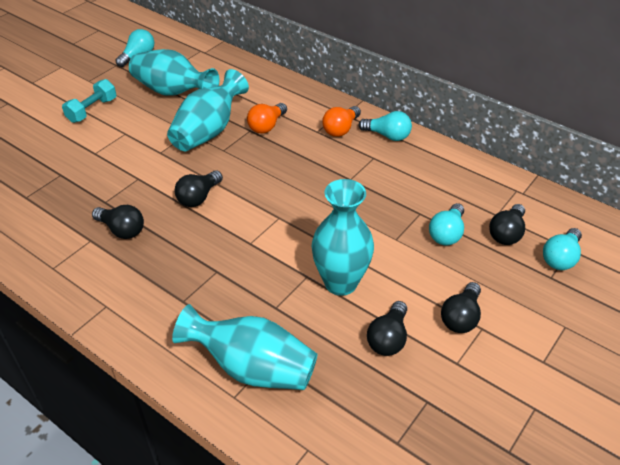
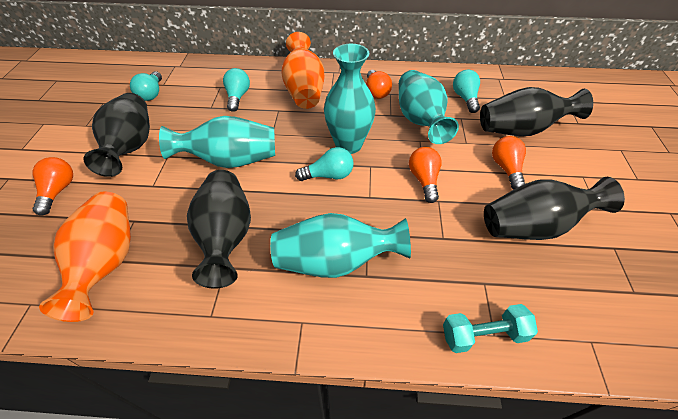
black light bulb: 5 -> 0
black vase: 0 -> 4
orange light bulb: 2 -> 4
orange vase: 0 -> 2

